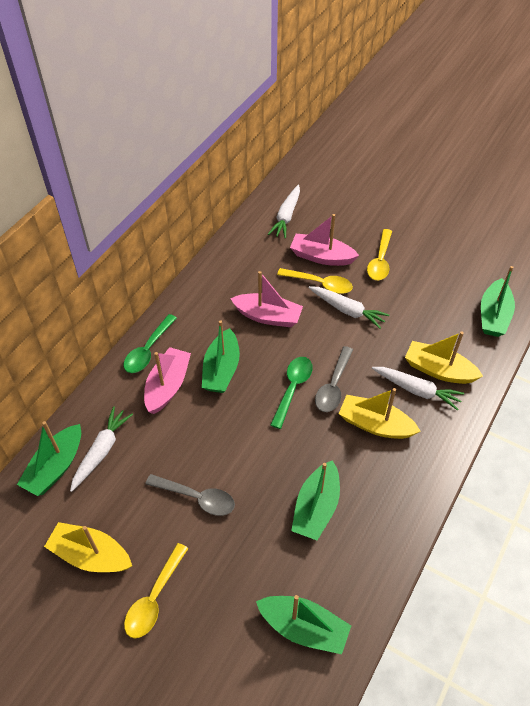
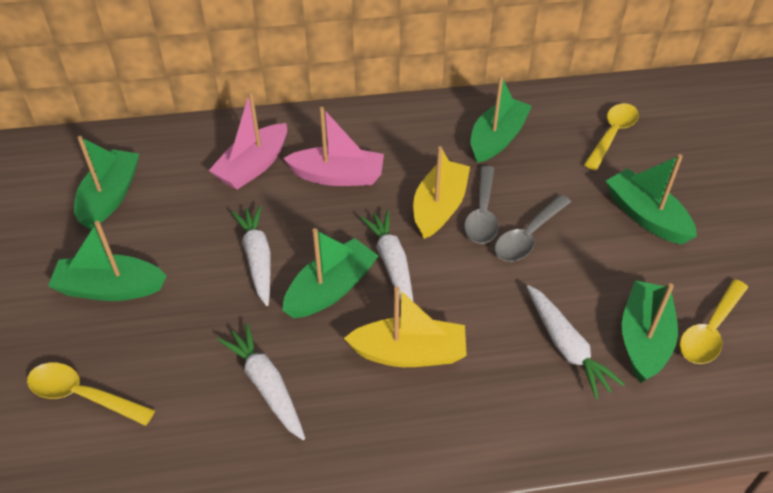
green boat: 5 -> 6
green spoon: 2 -> 0
pink boat: 3 -> 2
yellow boat: 3 -> 2

